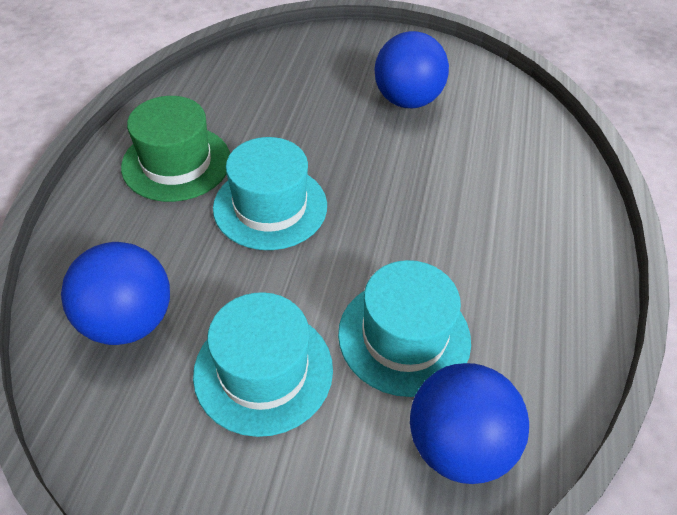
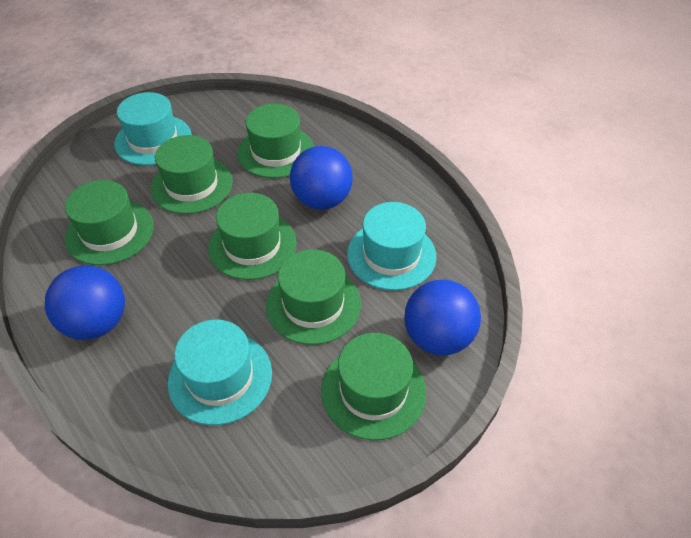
green hat: 1 -> 6

